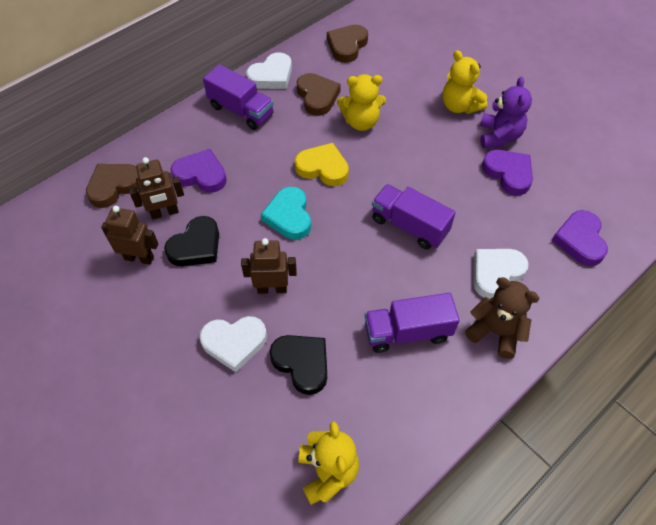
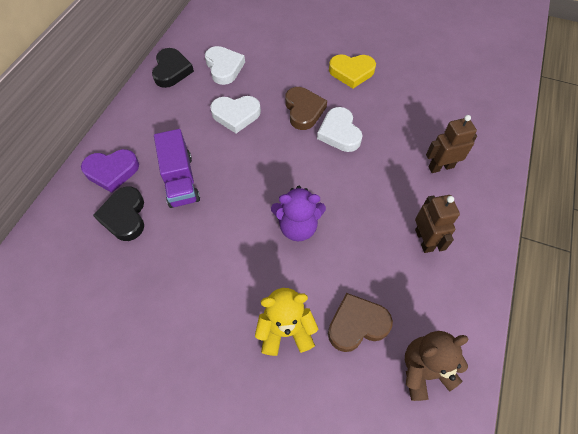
brown heart: 3 -> 2
brown robot: 3 -> 2
purple heart: 3 -> 1
purple truck: 3 -> 1
turquoise heart: 1 -> 0
yellow teddy bear: 3 -> 1

